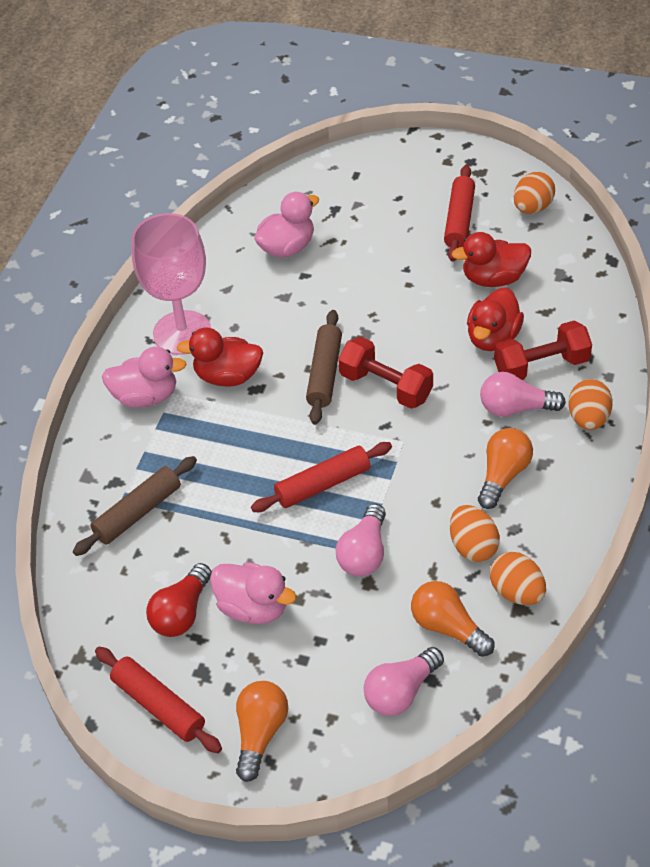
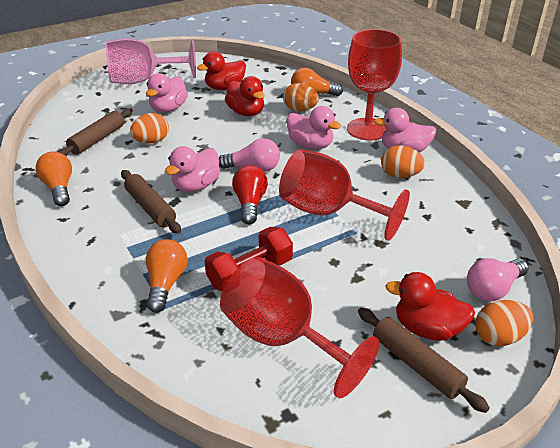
brown rolling pin: 2 -> 3
pink duck: 3 -> 4
pink light bulb: 3 -> 2
red dumbbell: 2 -> 1
red goblet: 0 -> 3
red rolling pin: 3 -> 0

